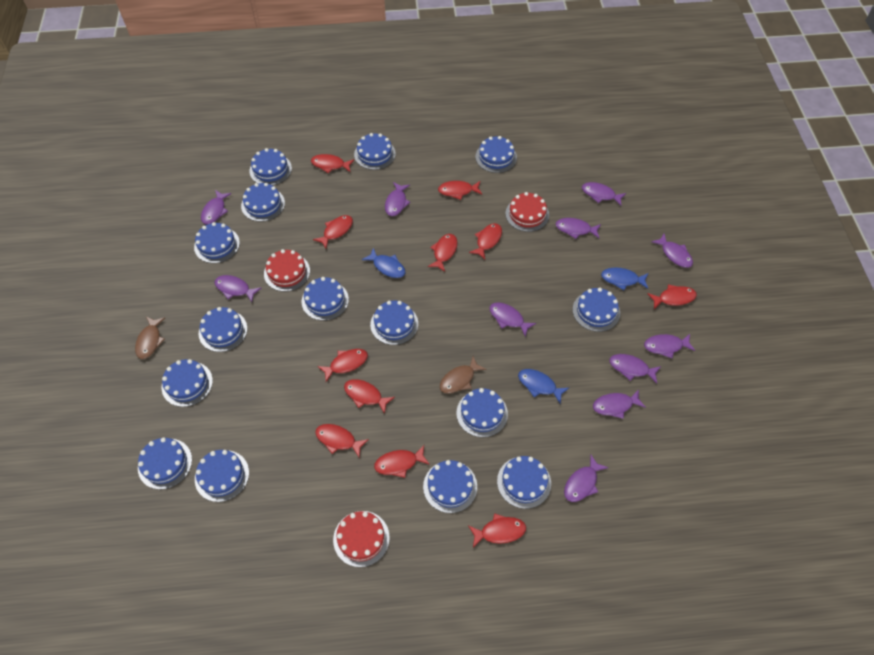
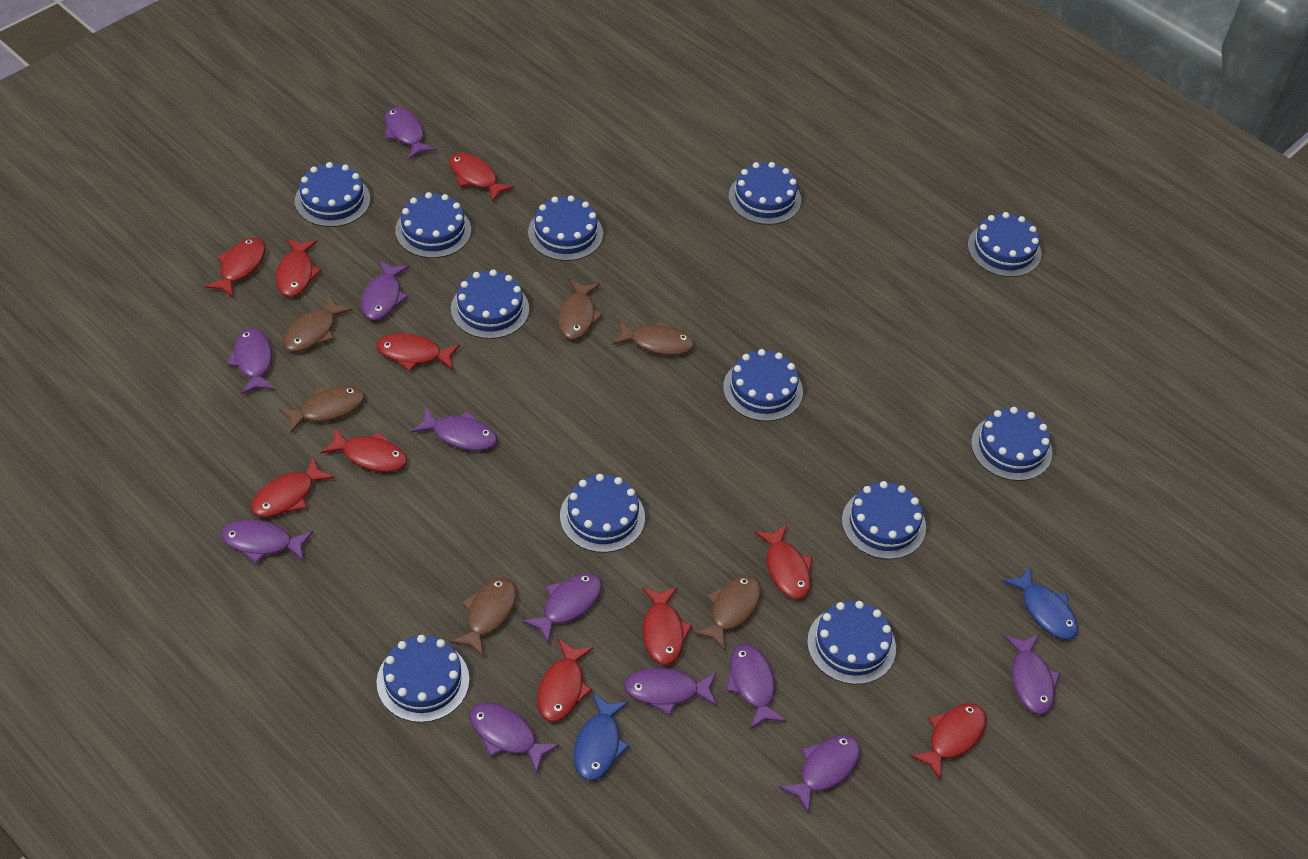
blue cake: 15 -> 12
blue fish: 3 -> 2
brown fish: 2 -> 6
red cake: 3 -> 0
red fish: 11 -> 10

